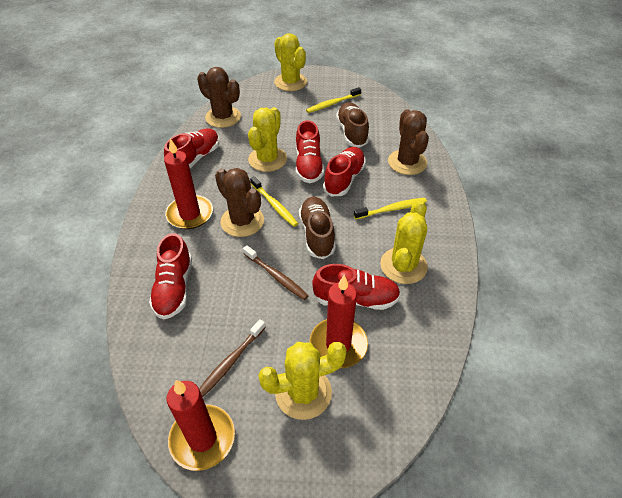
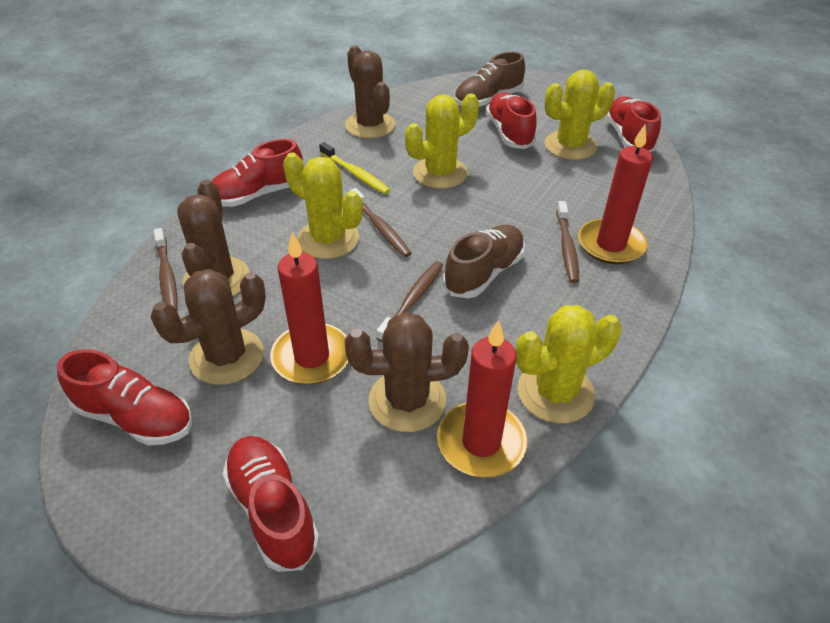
brown cactus: 3 -> 4
brown toothbrush: 2 -> 4
yellow toothbrush: 3 -> 1

